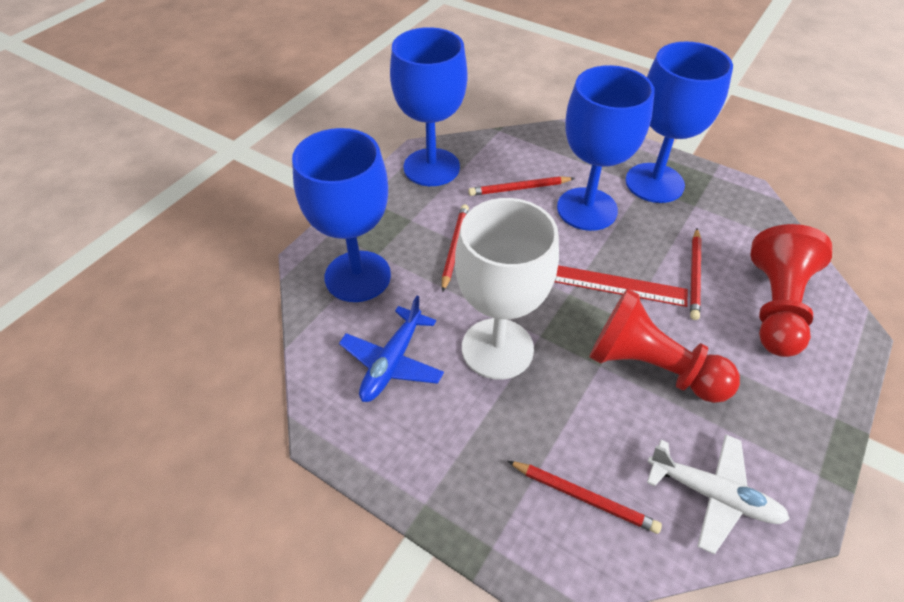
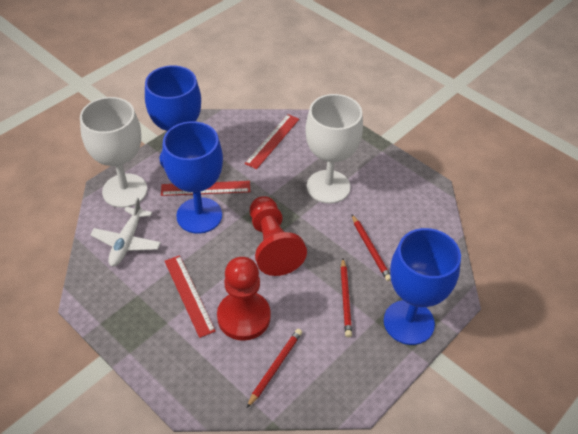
blue goblet: 4 -> 3
blue plane: 1 -> 0
red pencil: 4 -> 3
red ruler: 1 -> 3
white goblet: 1 -> 2

